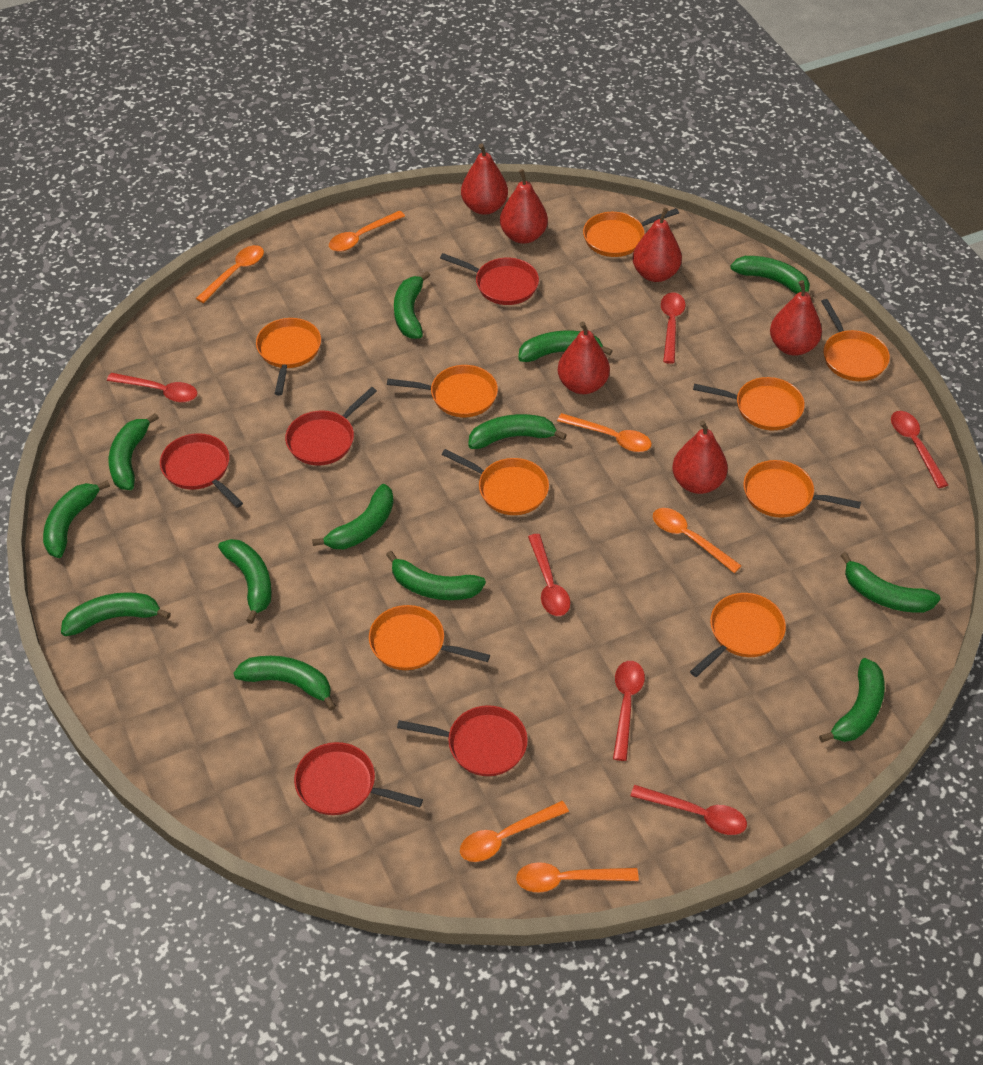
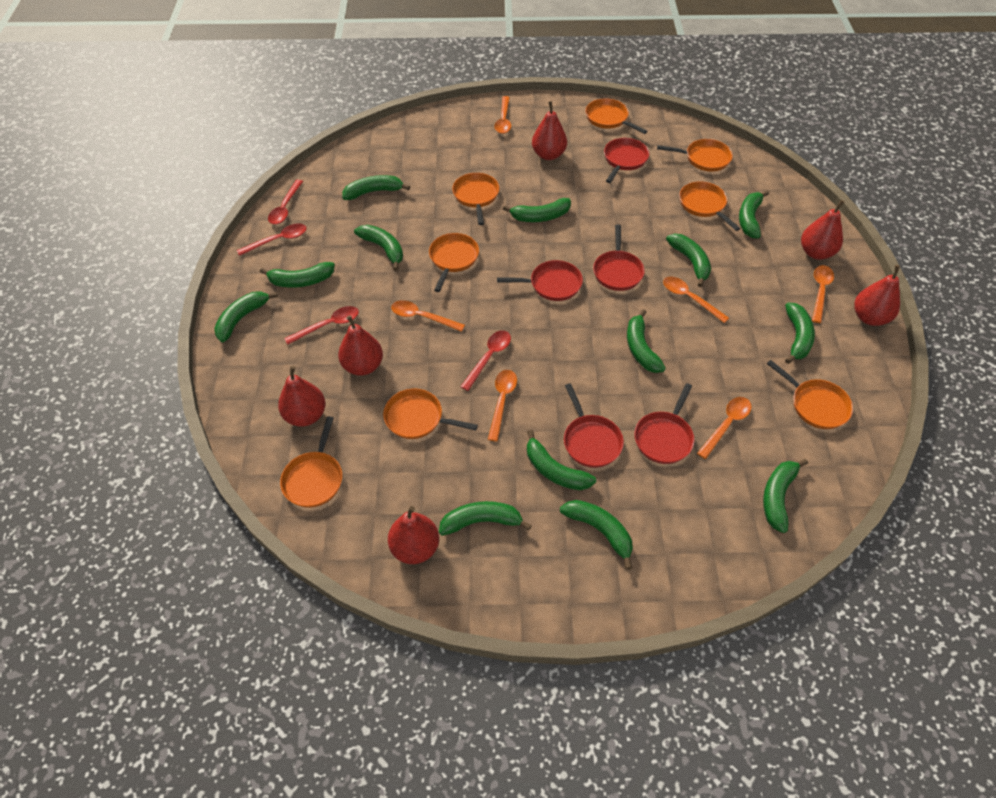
orange pan: 9 -> 8
red spoon: 6 -> 4

